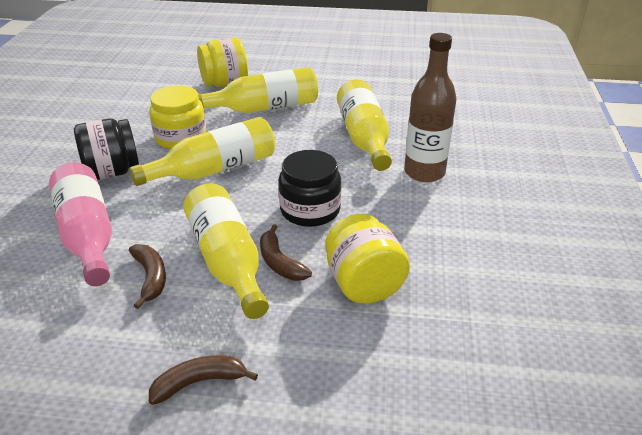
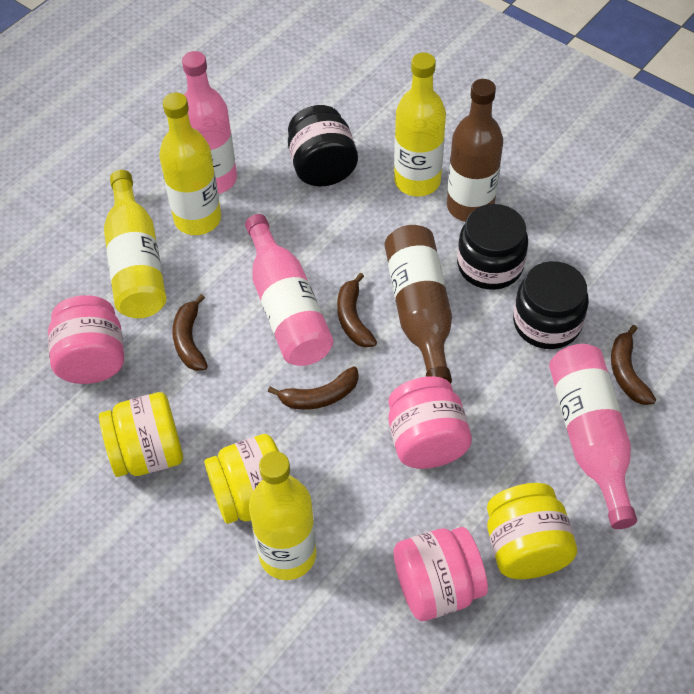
black jar: 2 -> 3
brown banana: 3 -> 4
brown bottle: 1 -> 2
pink bottle: 1 -> 3
pink jar: 0 -> 3

